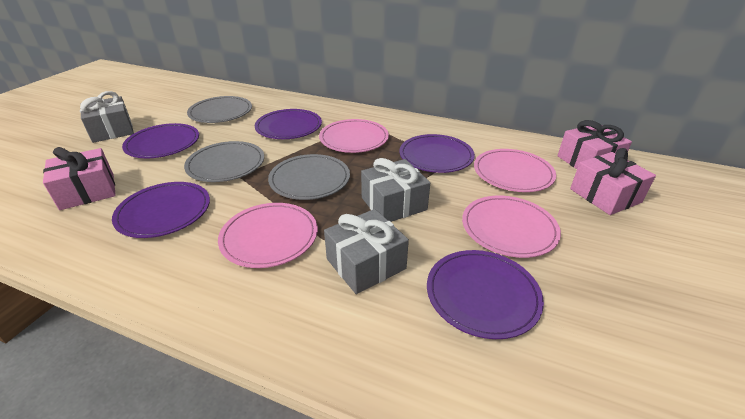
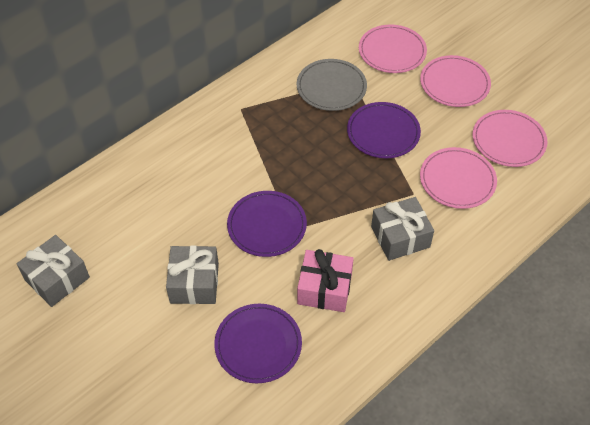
grey plate: 3 -> 1
pink gift: 3 -> 1
purple plate: 5 -> 3

